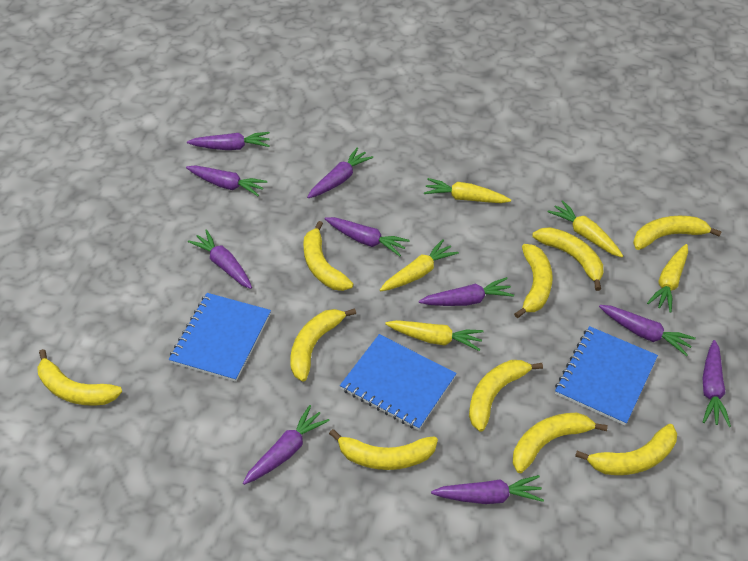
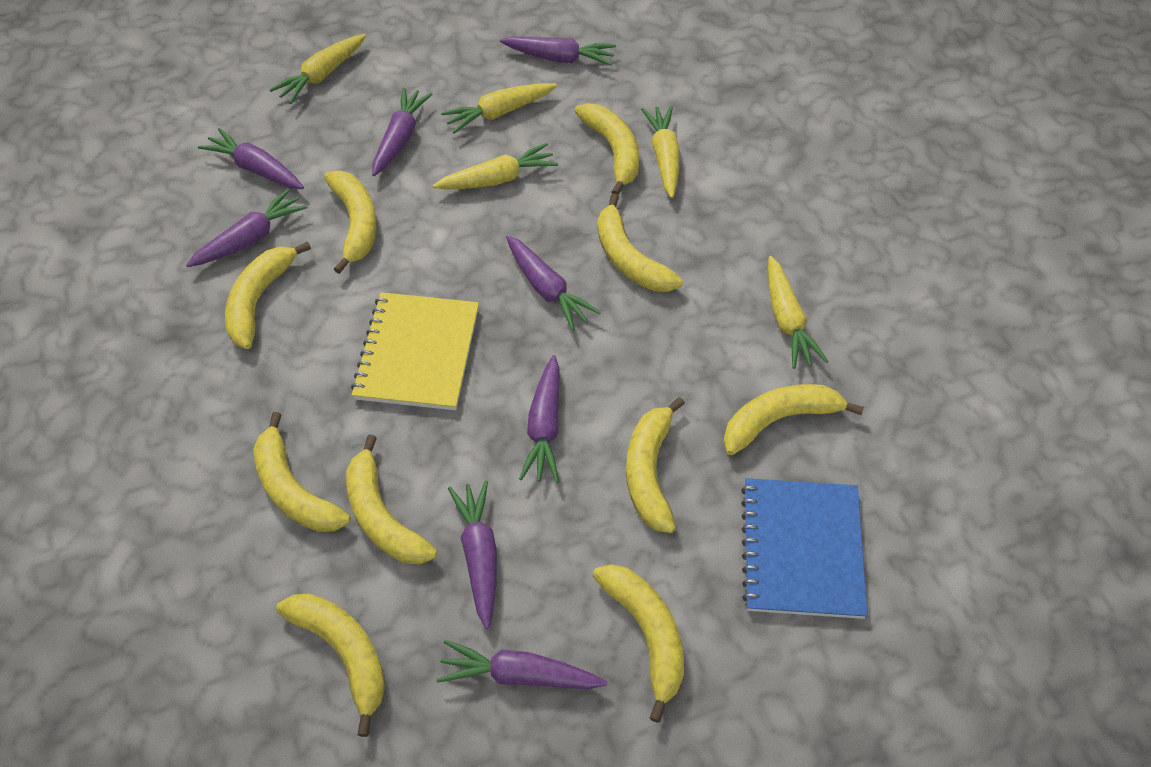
blue notebook: 3 -> 1
purple carrot: 10 -> 8
yellow notebook: 0 -> 1

